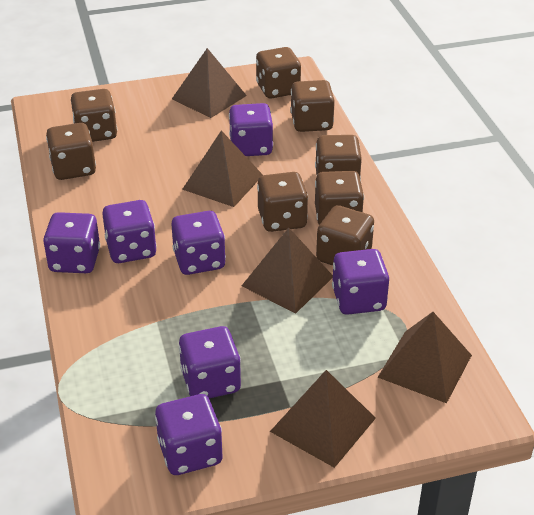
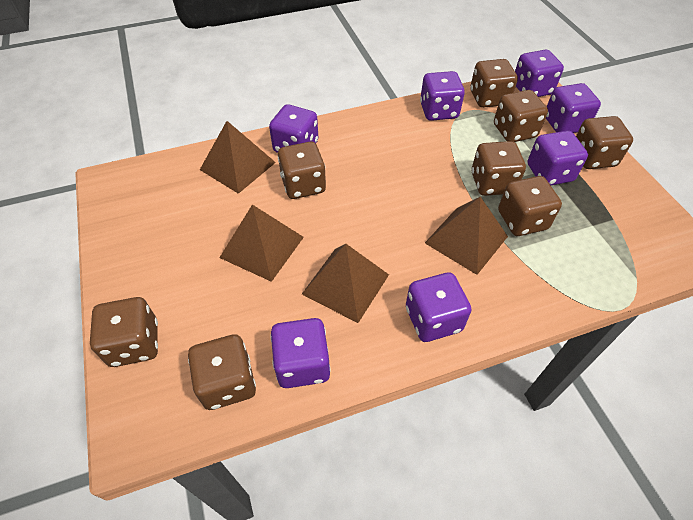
brown pyramid: 5 -> 4

